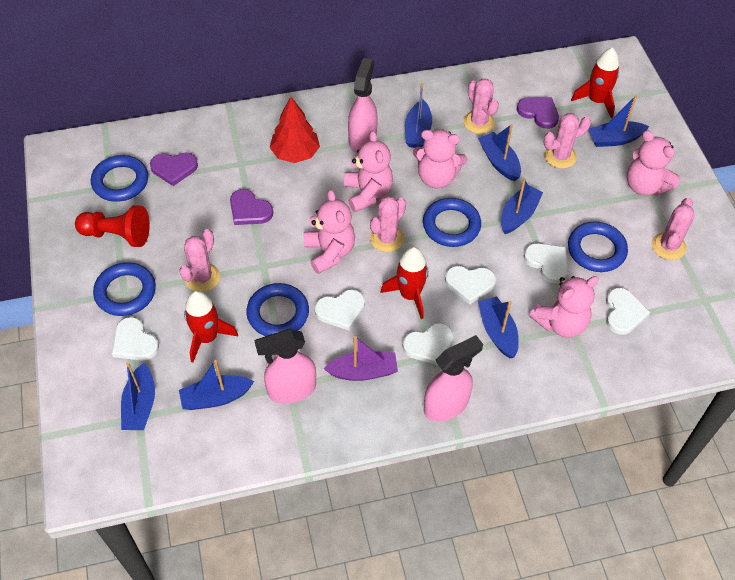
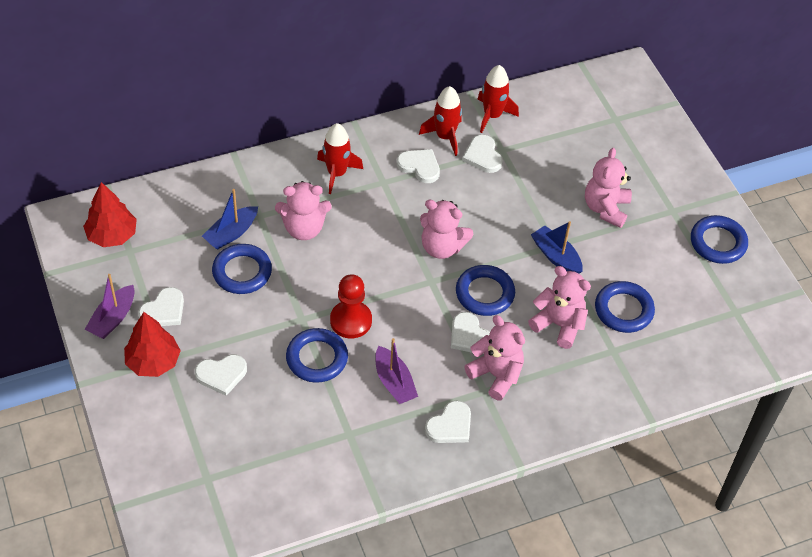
blue boat: 7 -> 2
pink cactus: 5 -> 0
pink spray bottle: 3 -> 0
purple boat: 1 -> 2
purple heart: 3 -> 0
red tree: 1 -> 2

